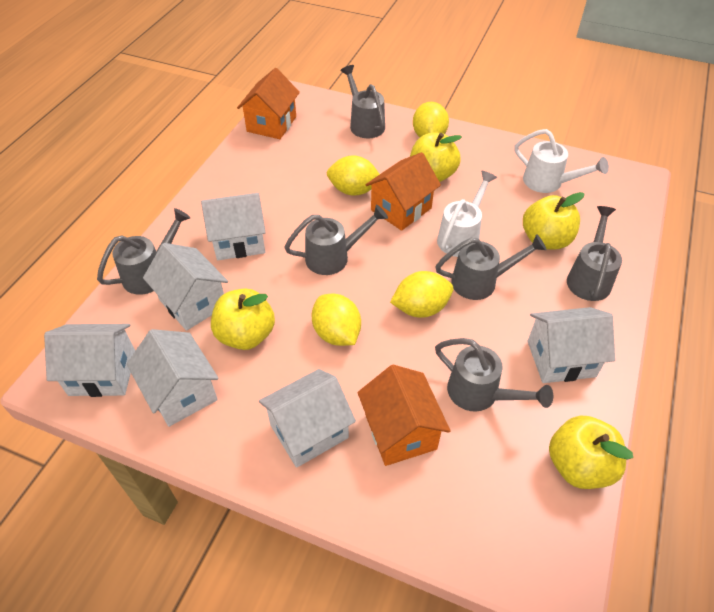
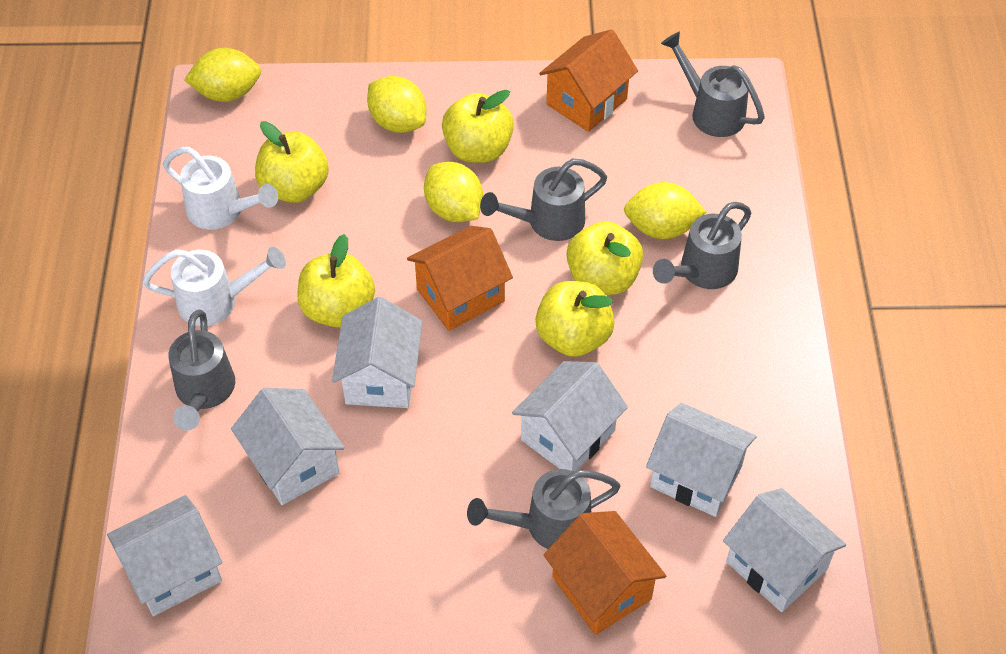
grey watering can: 6 -> 5
yellow apple: 4 -> 5

